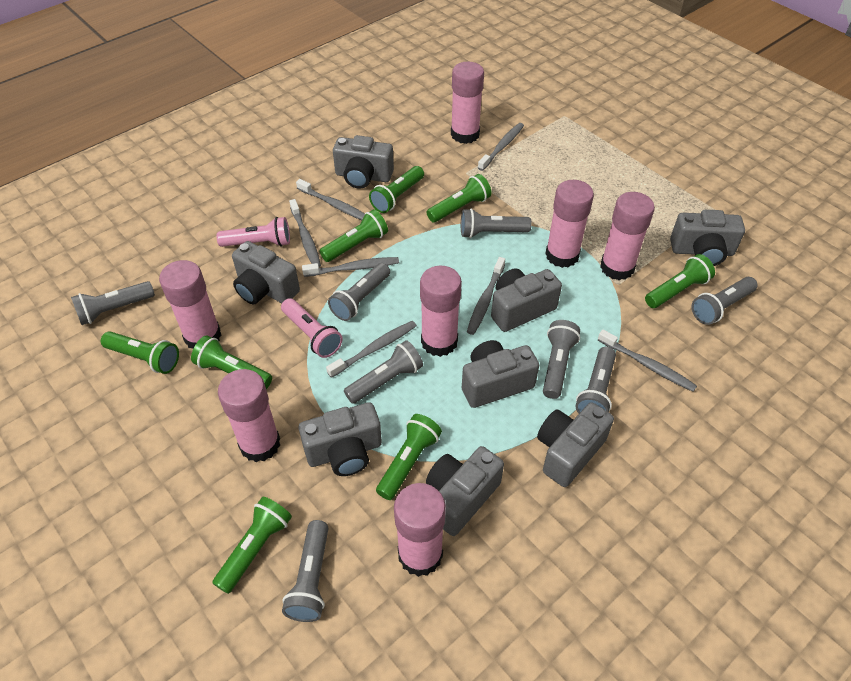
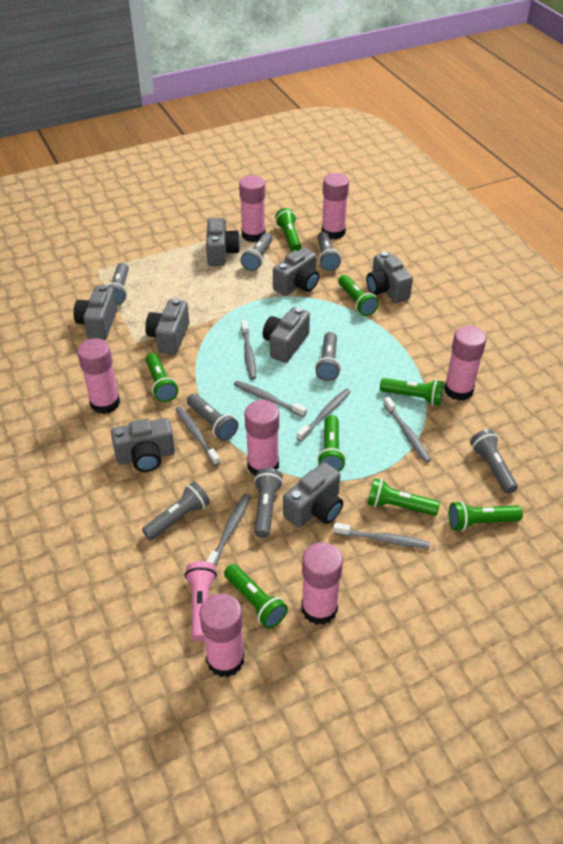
pink flashlight: 2 -> 1

